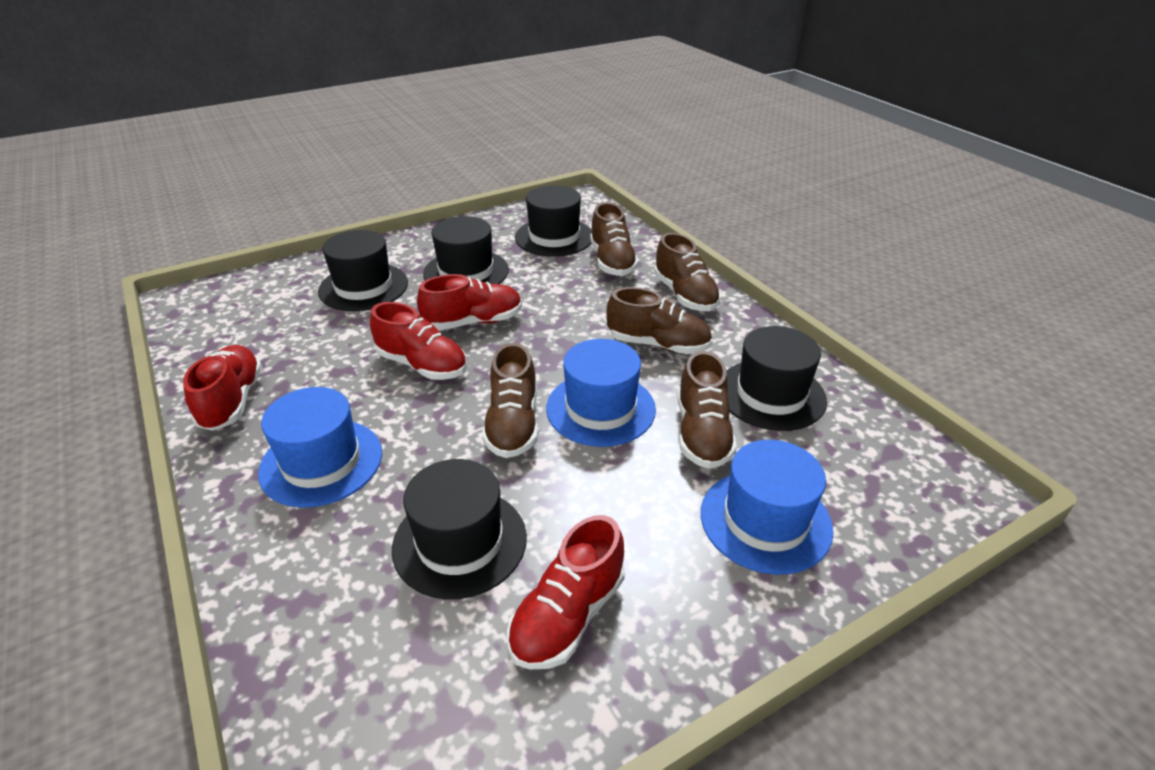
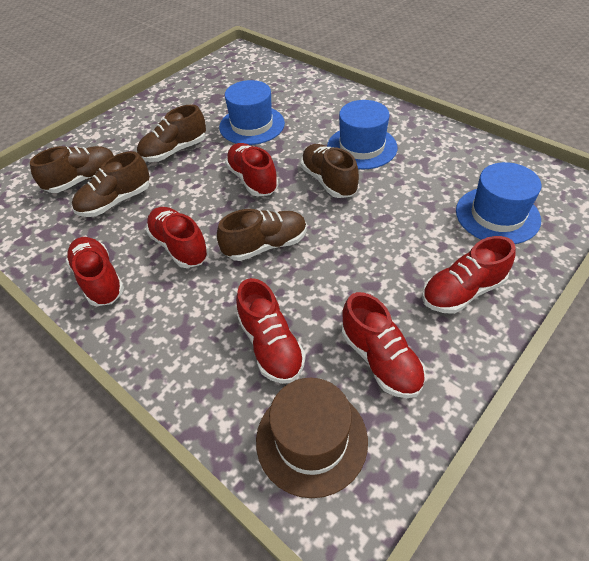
black hat: 5 -> 0
brown hat: 0 -> 1
red shoe: 4 -> 6

